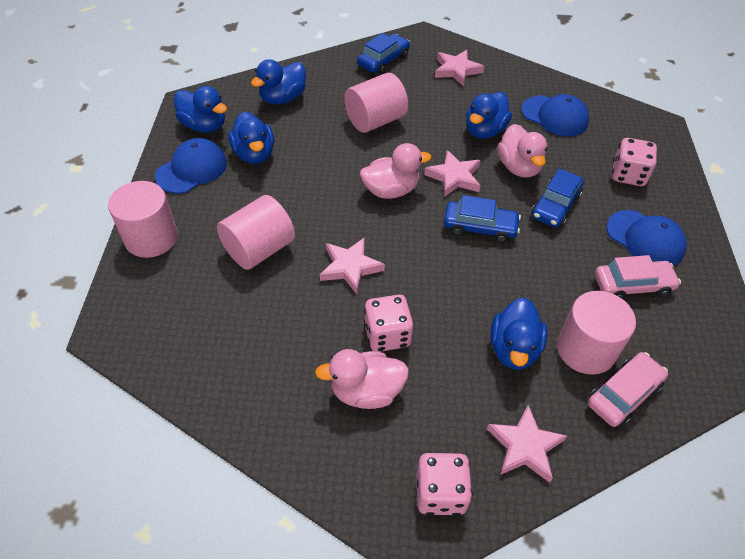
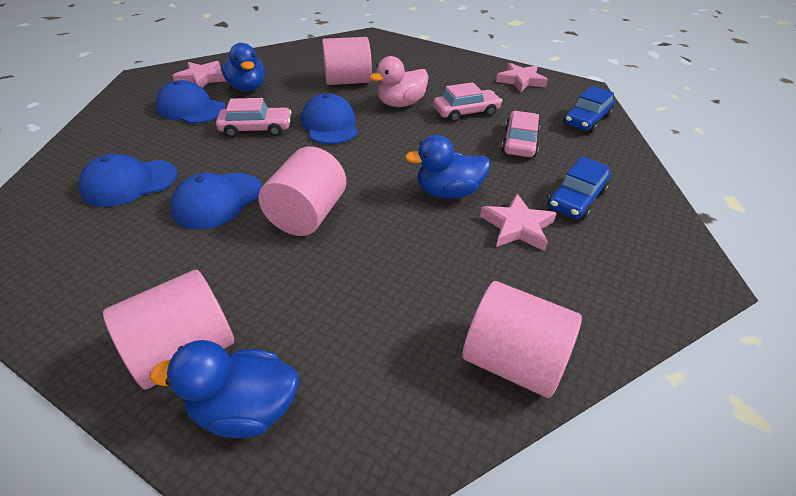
blue cap: 3 -> 4
blue car: 3 -> 2
blue duck: 5 -> 3
pink car: 2 -> 3
pink dice: 3 -> 0
pink duck: 3 -> 1
pink star: 4 -> 3

